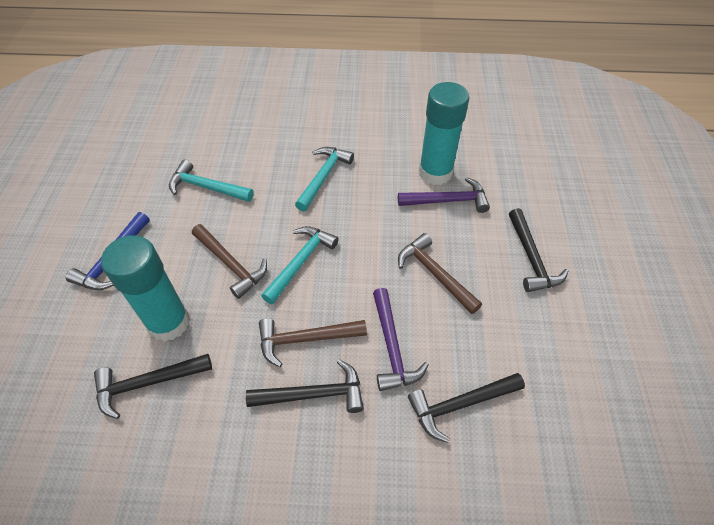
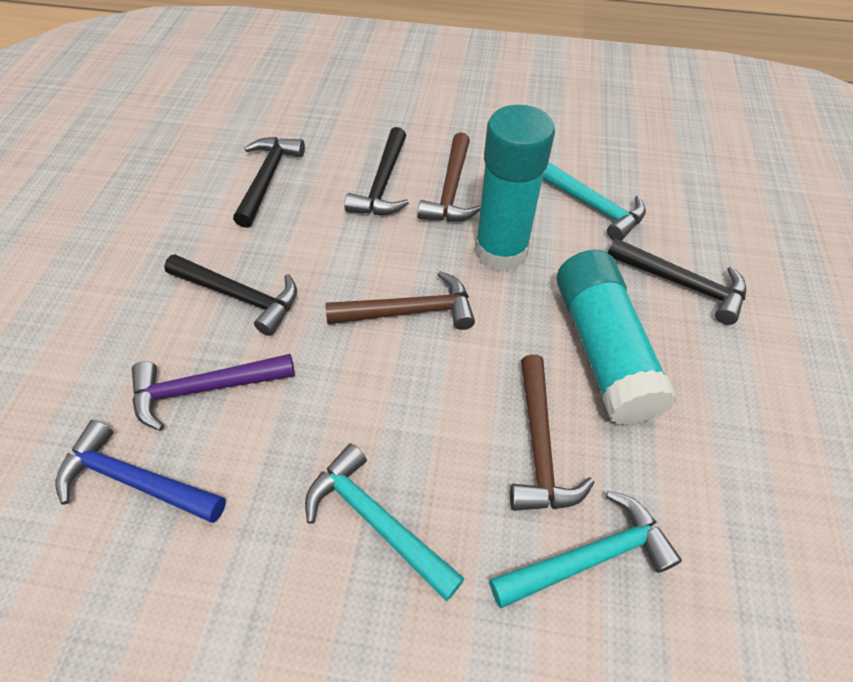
purple hammer: 2 -> 1

